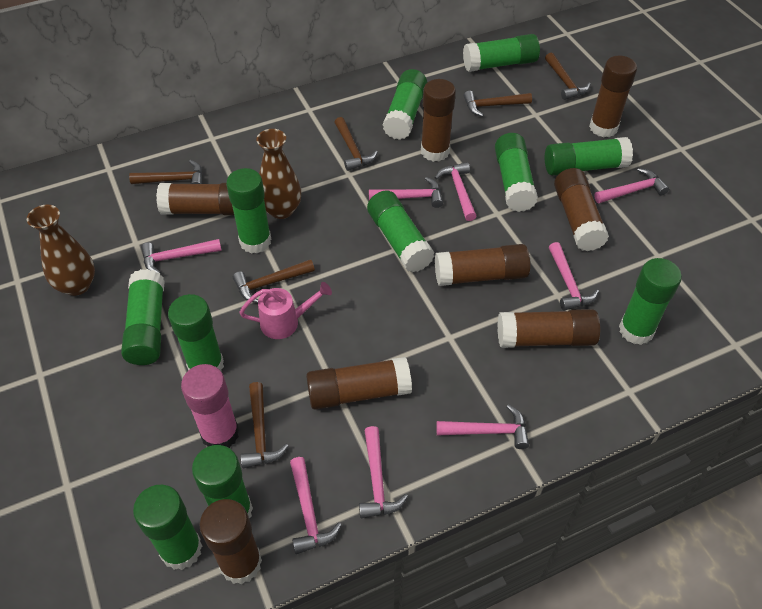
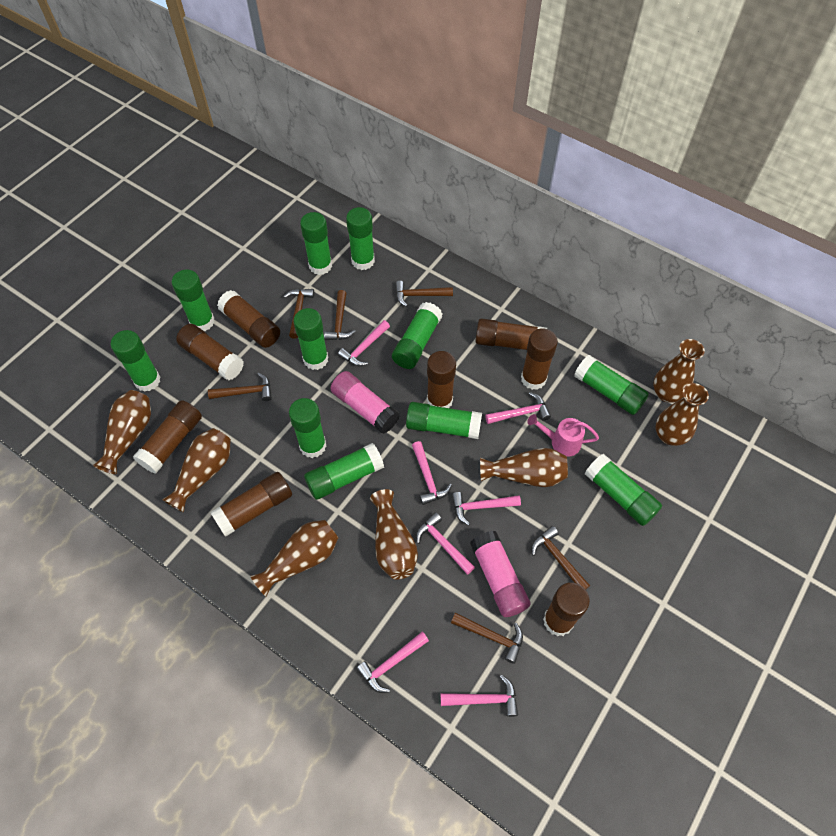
brown vase: 2 -> 7
pink glue stick: 1 -> 2
pink hammer: 8 -> 7

